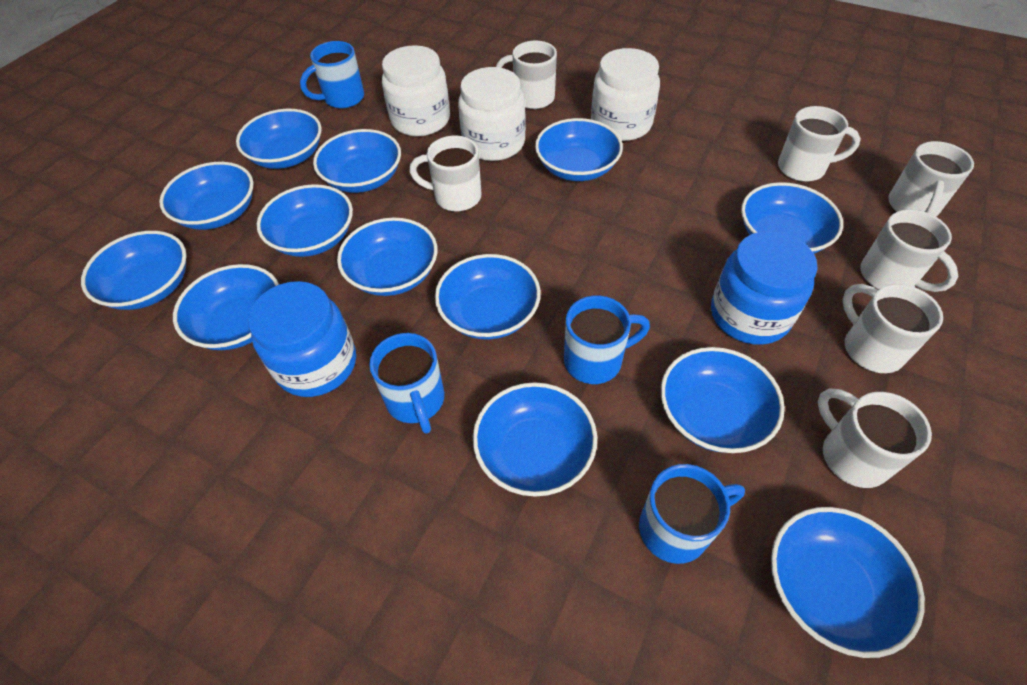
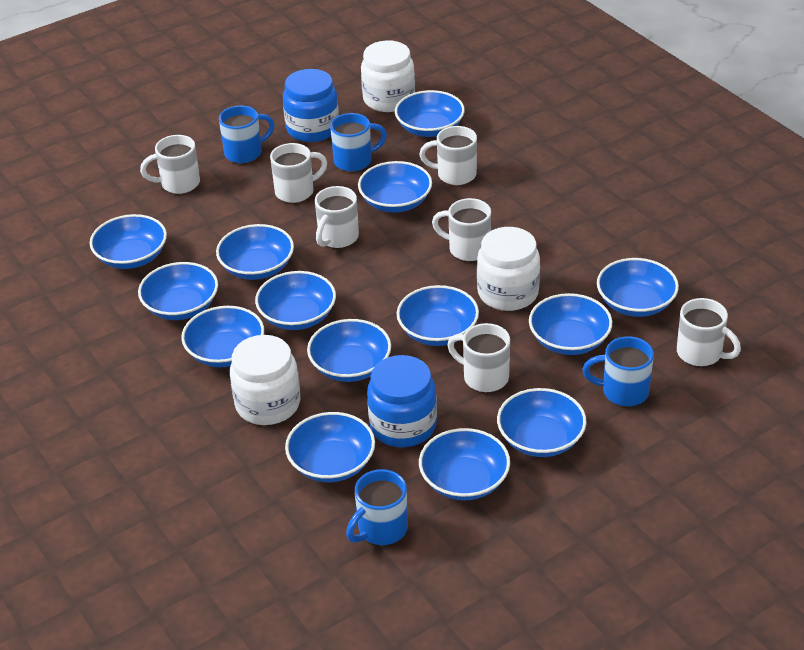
blue bowl: 13 -> 14

